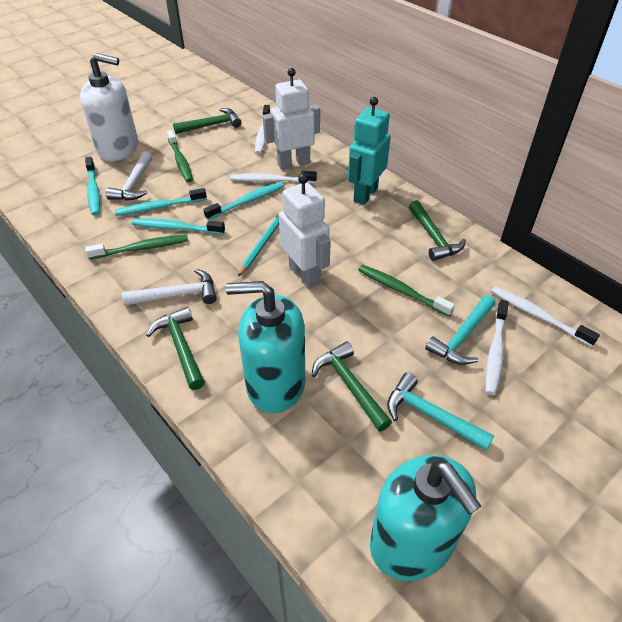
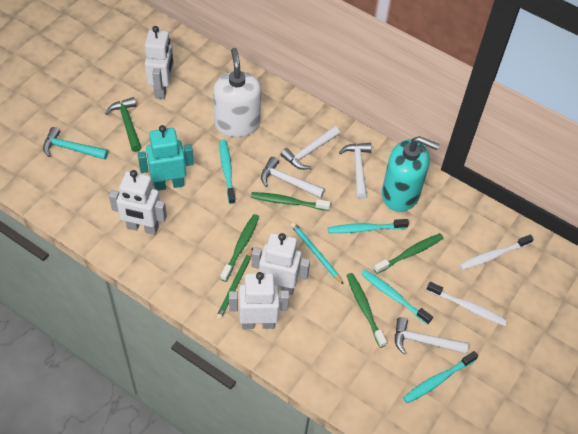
green hammer: 4 -> 1
green pencil: 0 -> 1
green toothbrush: 3 -> 4
turquoise hammer: 2 -> 1
turquoise soap dispenser: 2 -> 1
white hammer: 2 -> 4
white robot: 2 -> 4
white toothbrush: 4 -> 2

